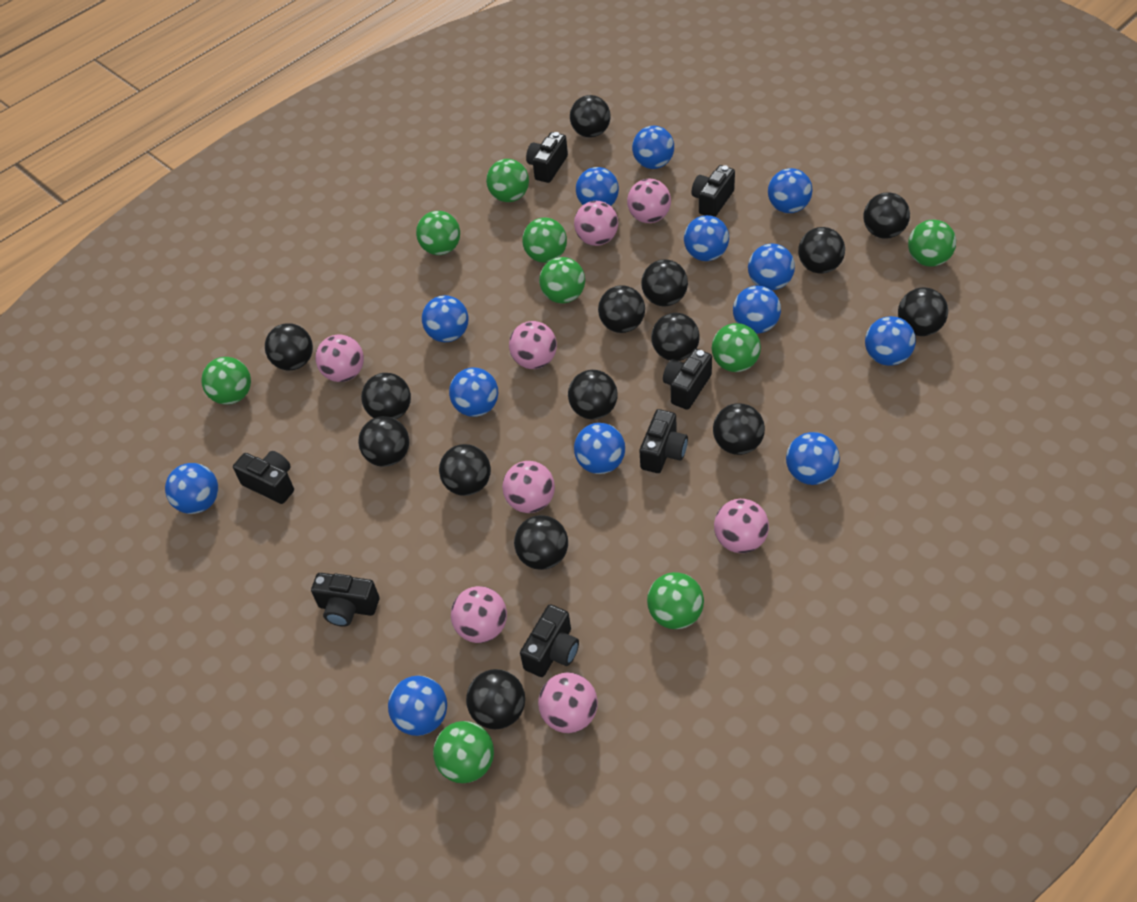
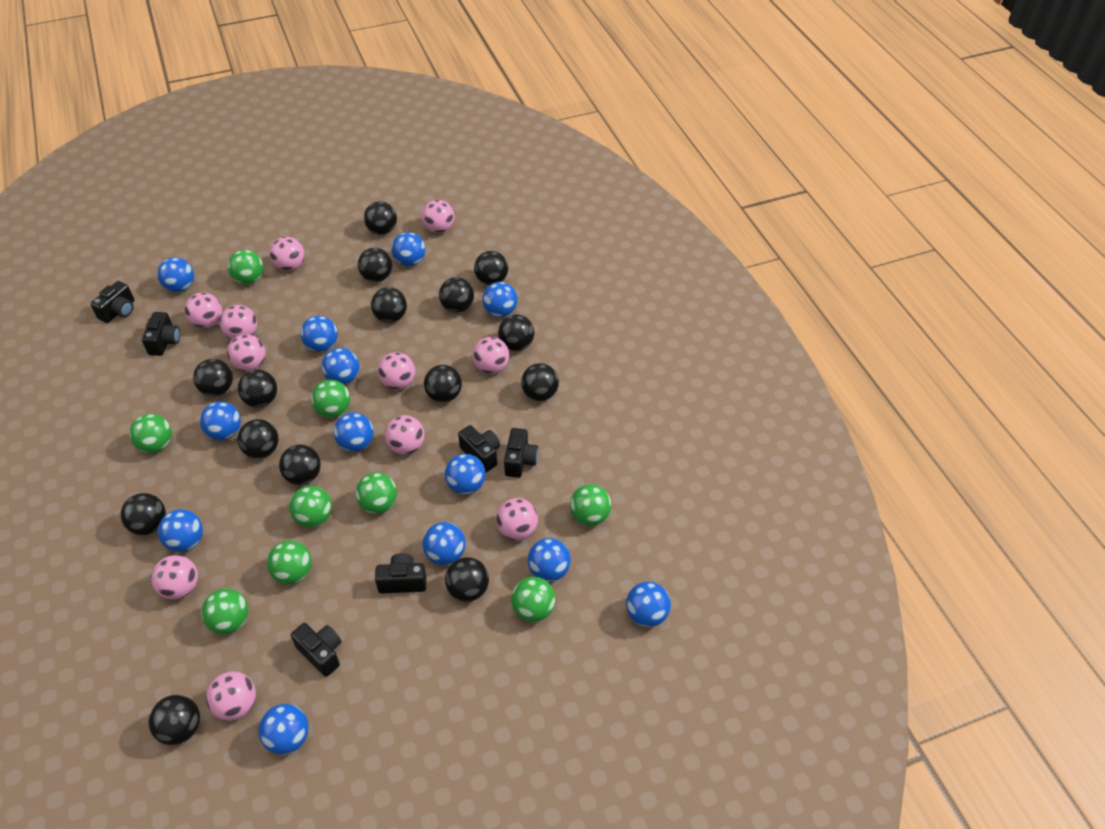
black camera: 7 -> 6
pink ball: 8 -> 11

